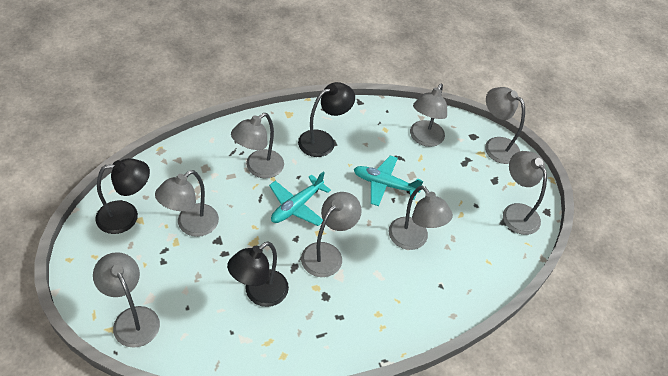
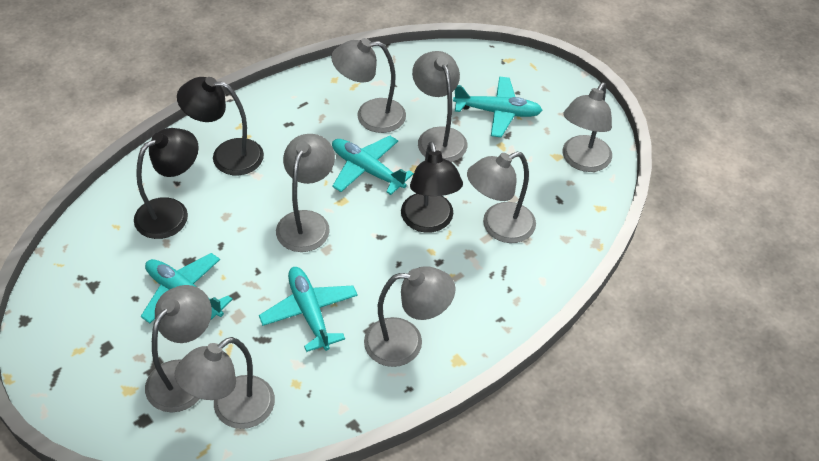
turquoise plane: 2 -> 4

